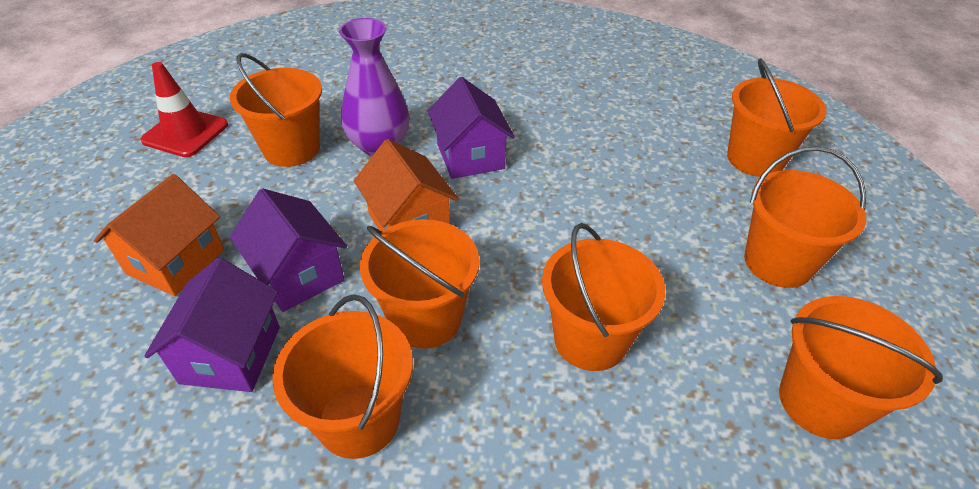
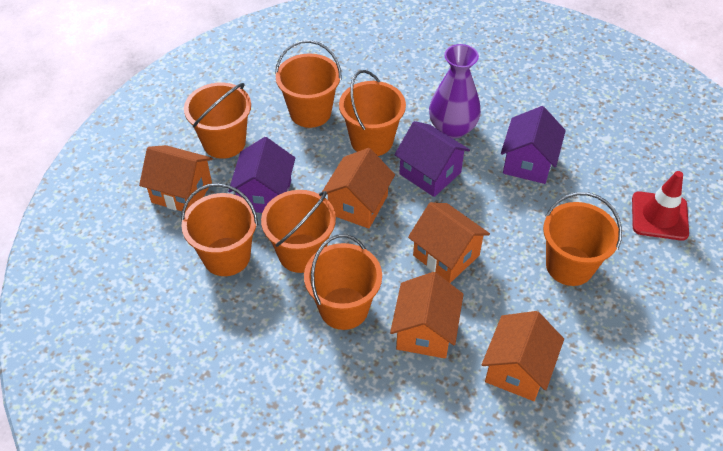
orange house: 2 -> 5

